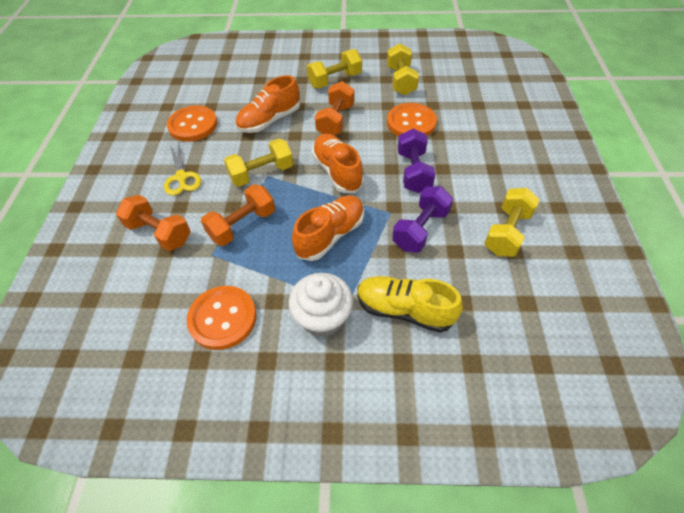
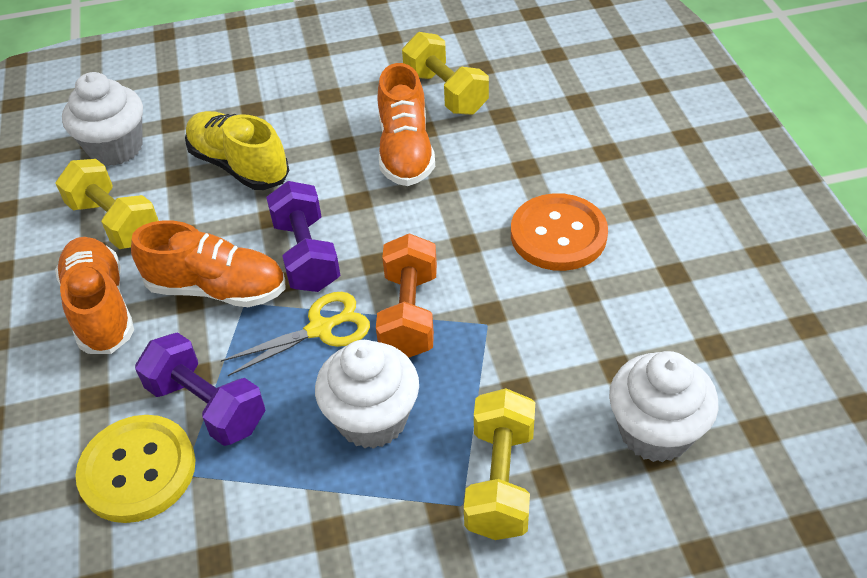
orange button: 3 -> 1
orange dumbbell: 3 -> 1
white cupcake: 1 -> 3
yellow button: 0 -> 1
yellow dumbbell: 4 -> 3

